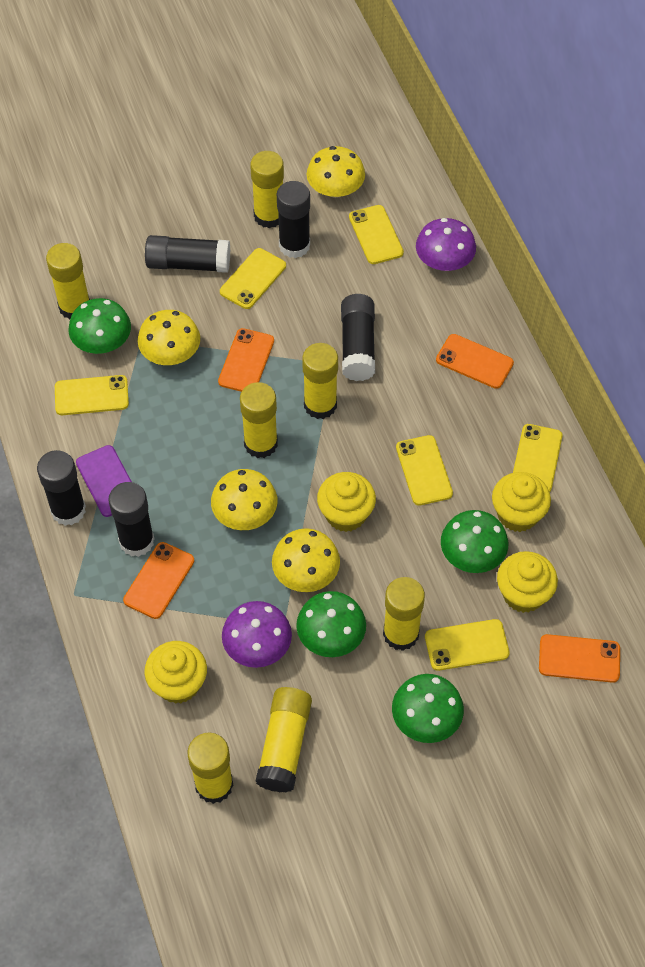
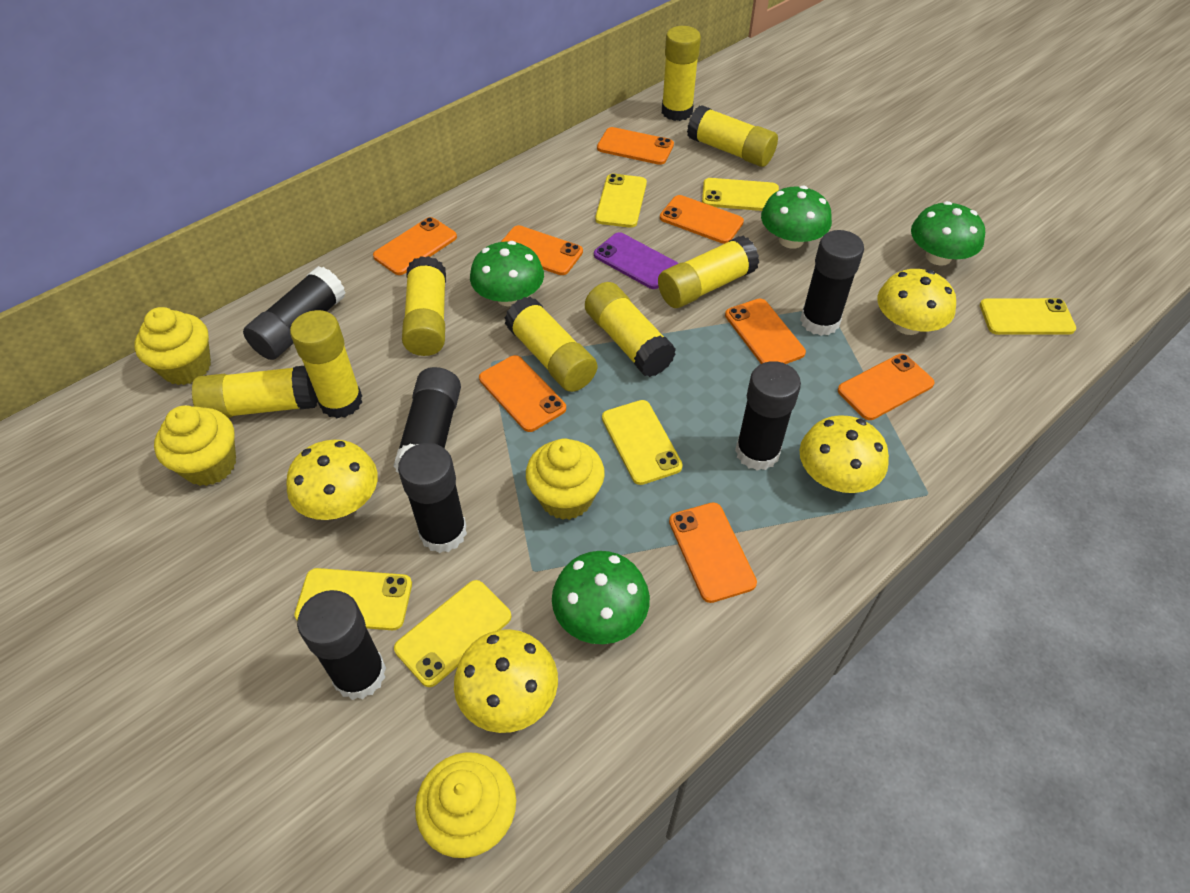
black glue stick: 5 -> 6
orange phone: 4 -> 8
purple mushroom: 2 -> 0
yellow glue stick: 7 -> 8

